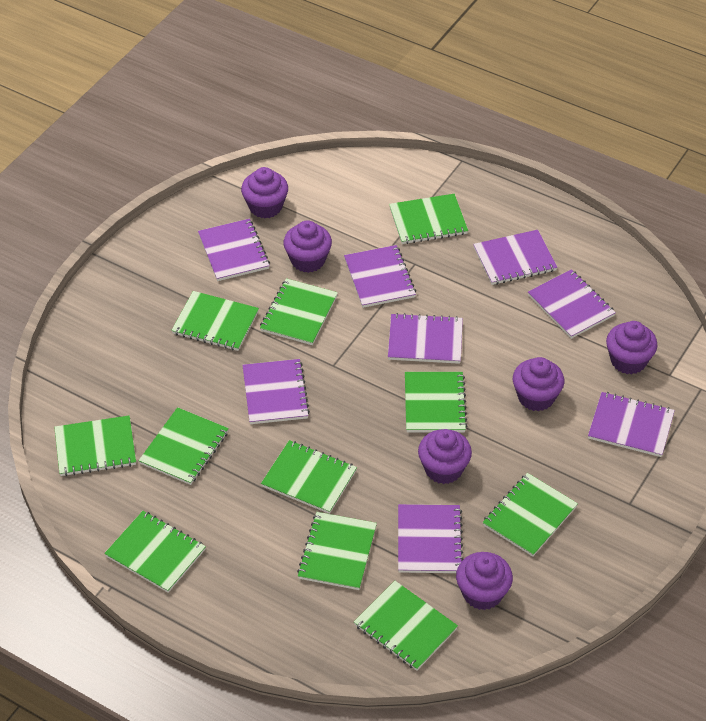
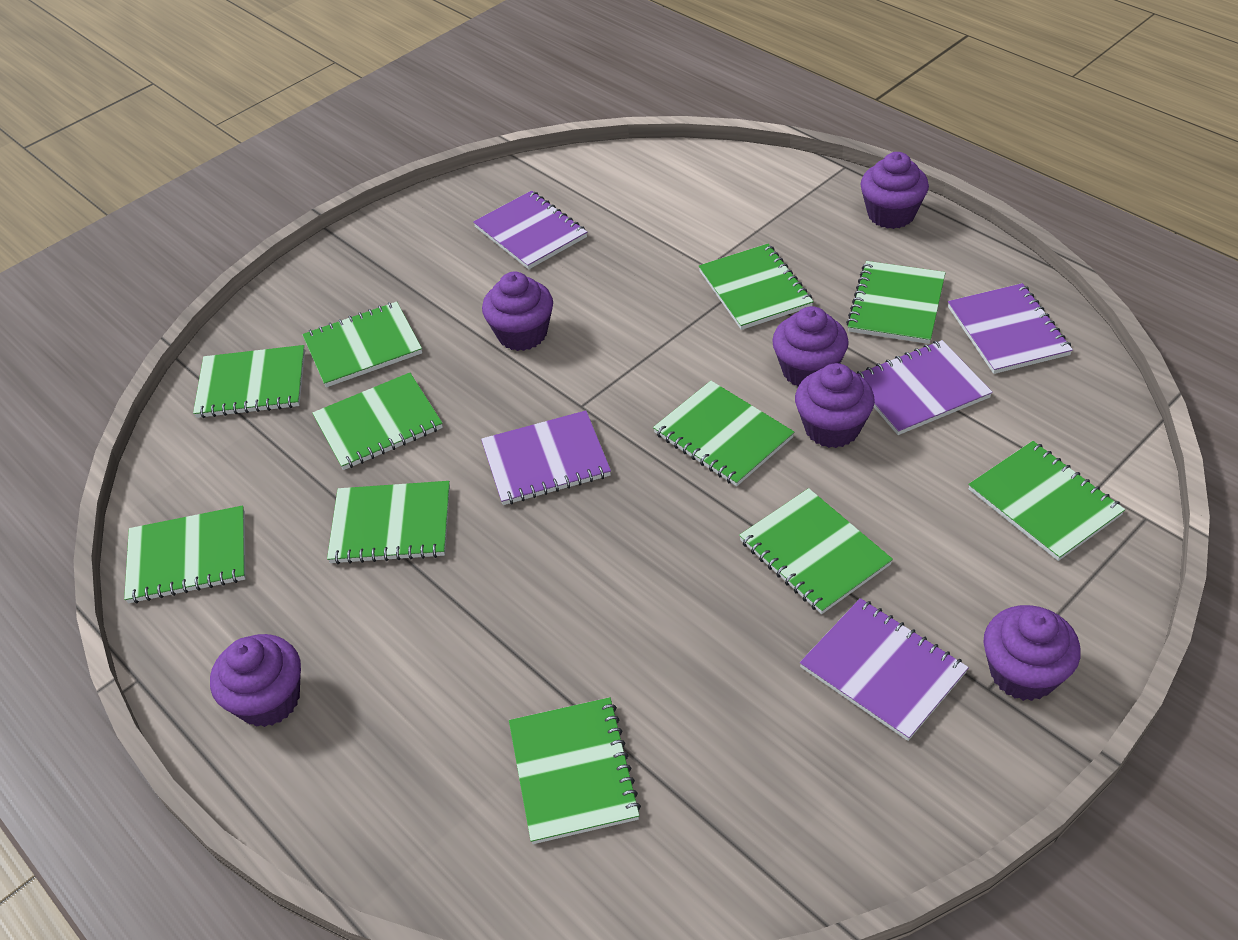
purple notebook: 8 -> 5

